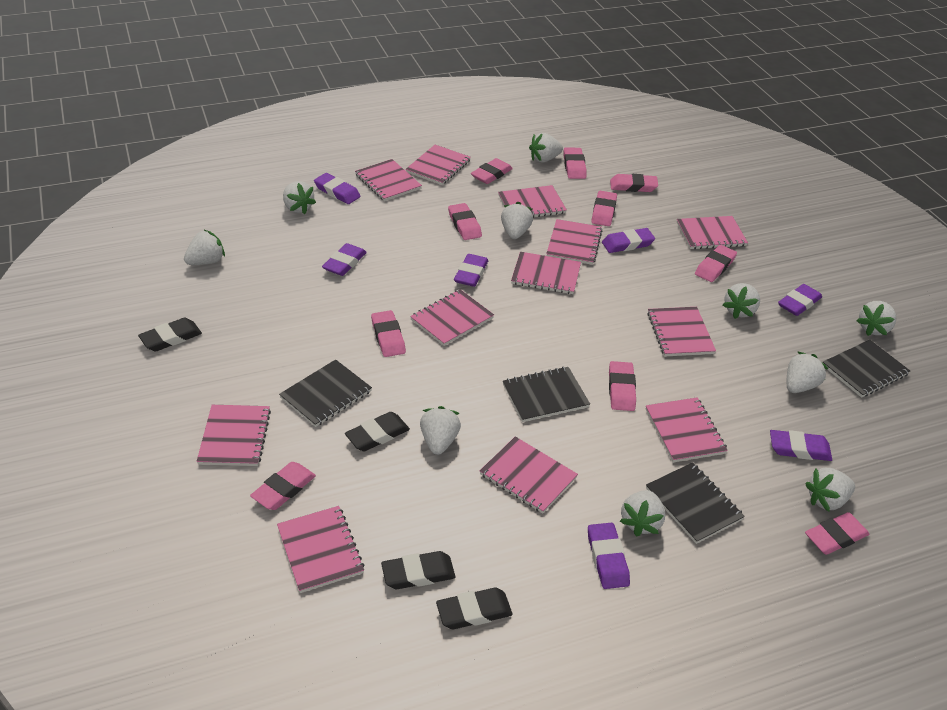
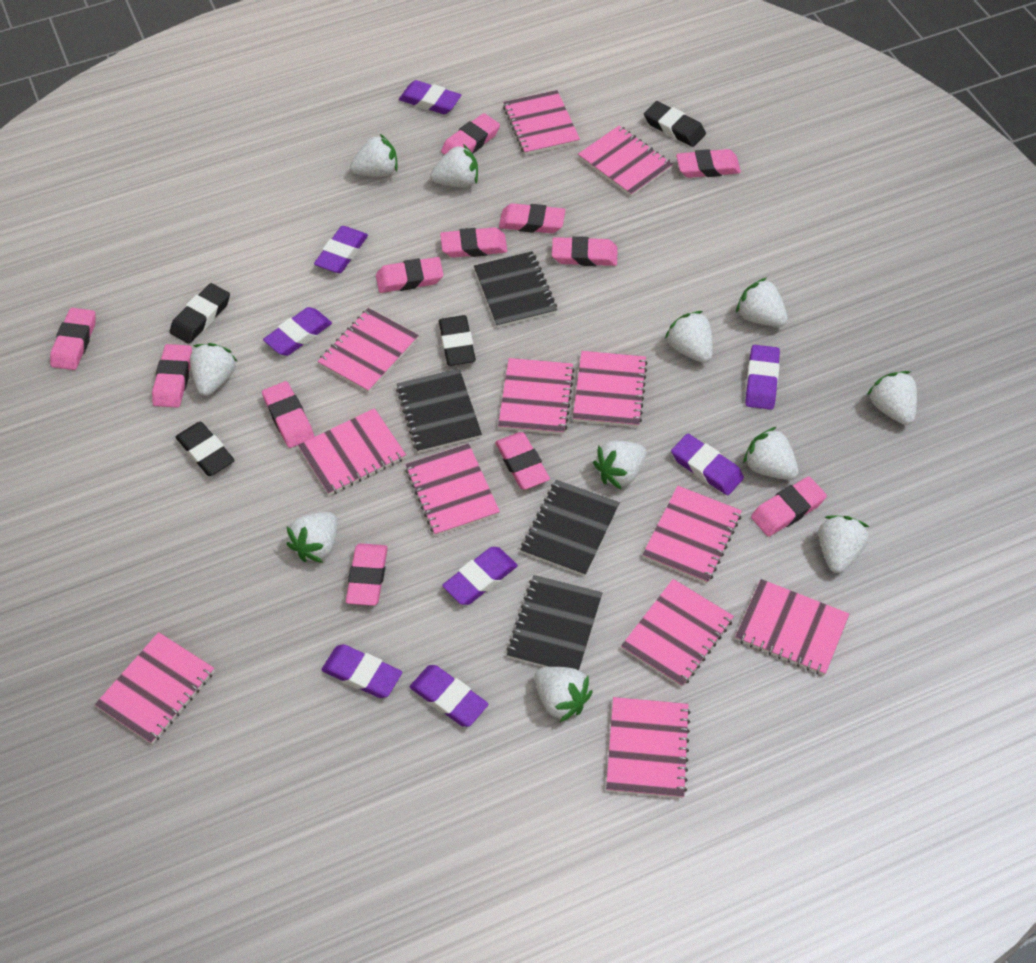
pink eraser: 10 -> 12
purple eraser: 7 -> 8
white strawberry: 10 -> 11

